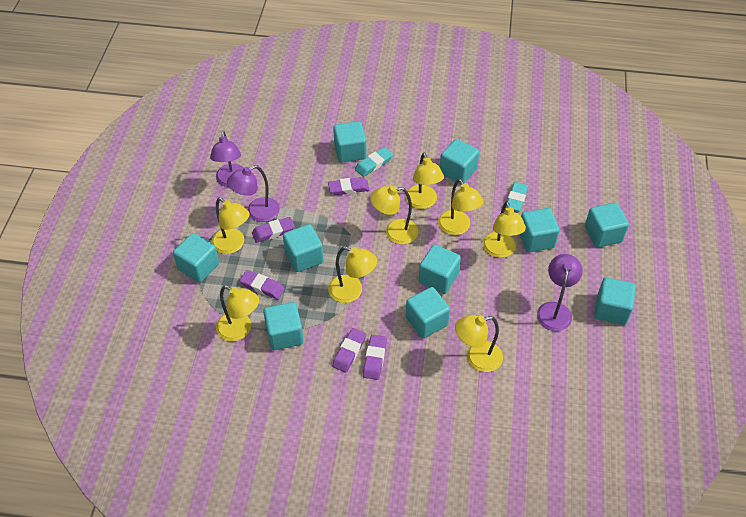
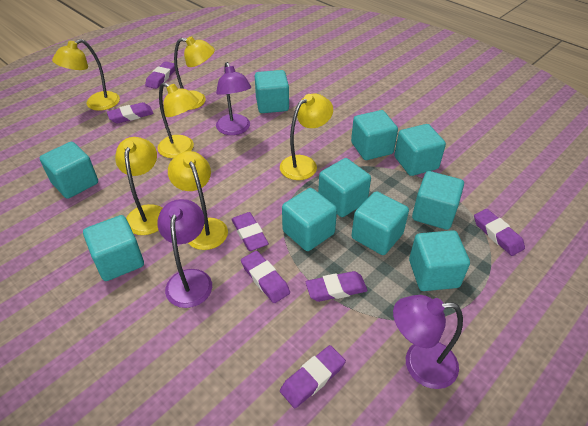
purple eraser: 5 -> 7
turquoise eraser: 2 -> 0
yellow lamp: 8 -> 6

